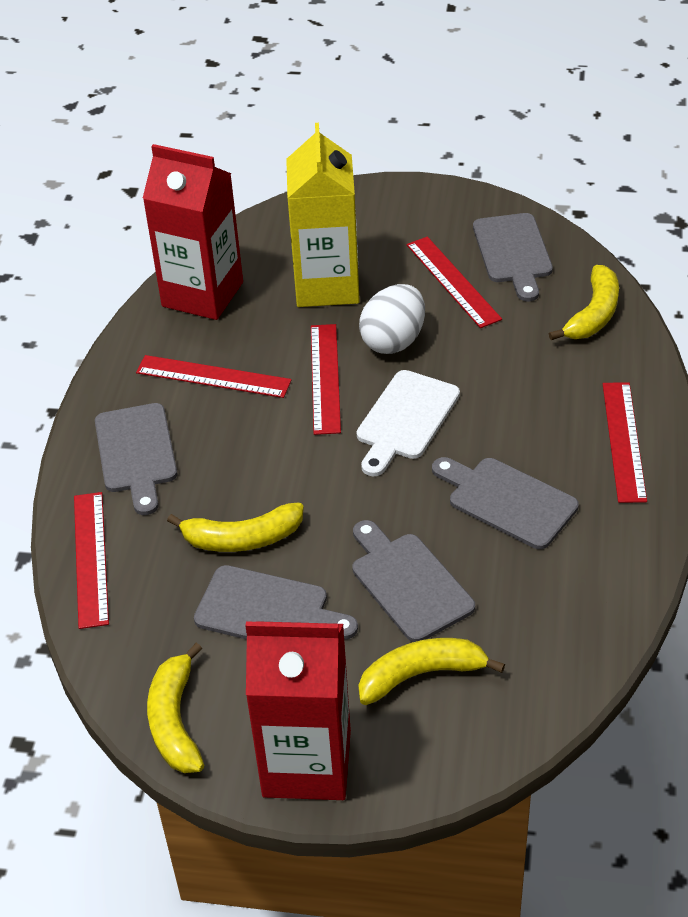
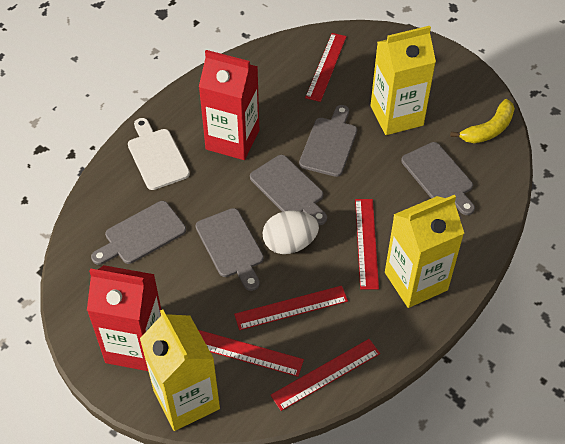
yellow banana: 4 -> 1
yellow carton: 1 -> 3

